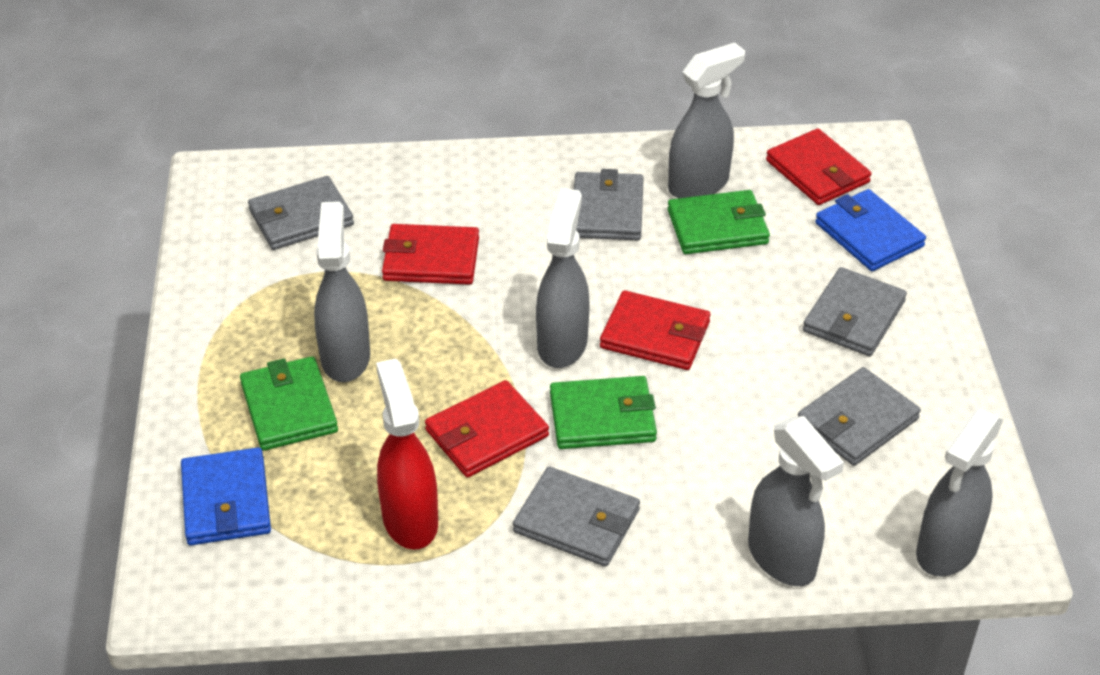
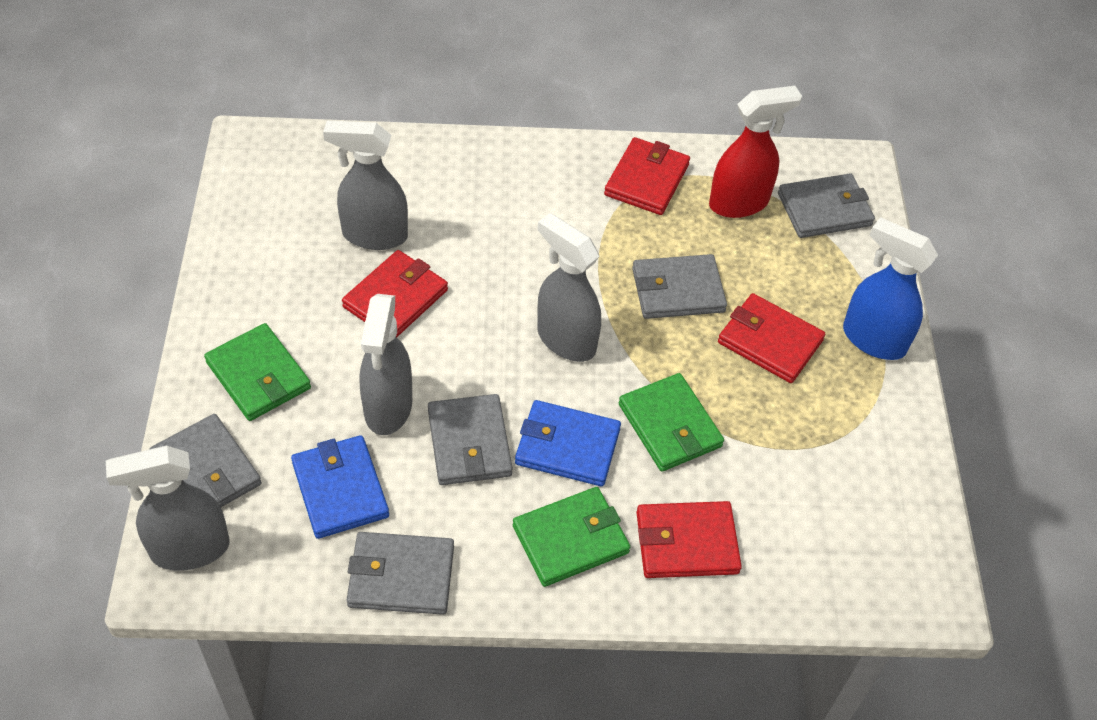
blue spray bottle: 0 -> 1
grey spray bottle: 5 -> 4

